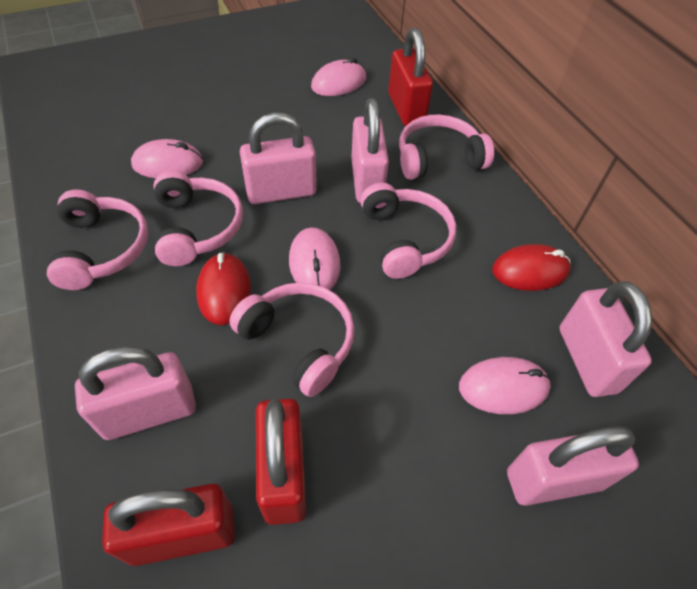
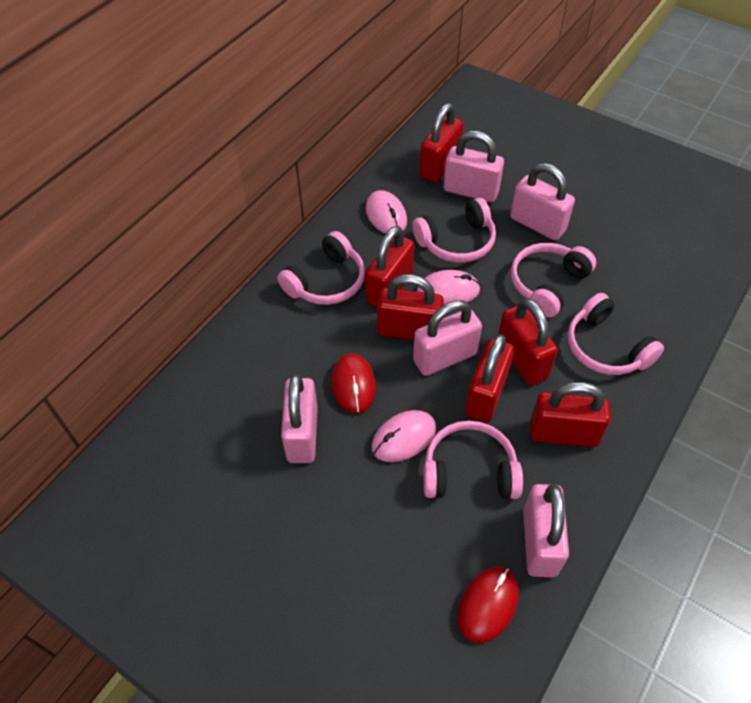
pink mouse: 4 -> 3
red padlock: 3 -> 6

